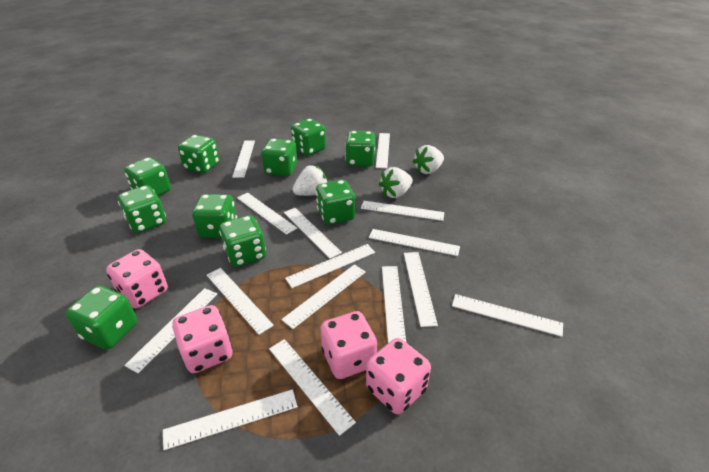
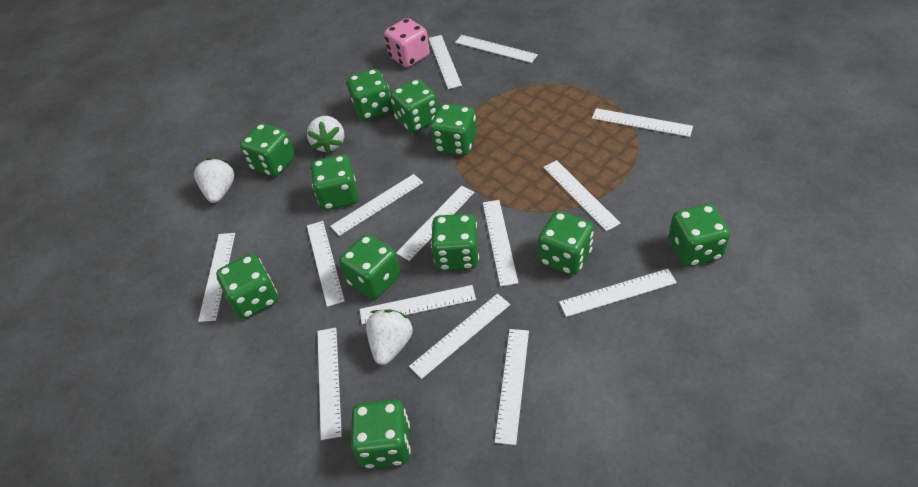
green dice: 10 -> 11
pink dice: 4 -> 1
white ruler: 15 -> 14

